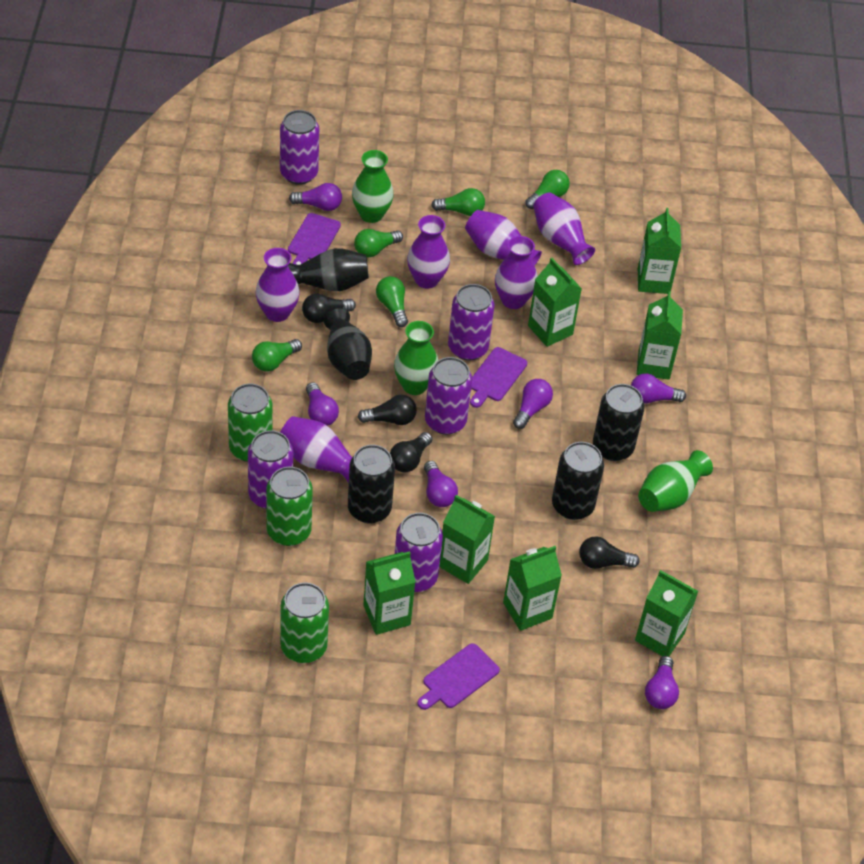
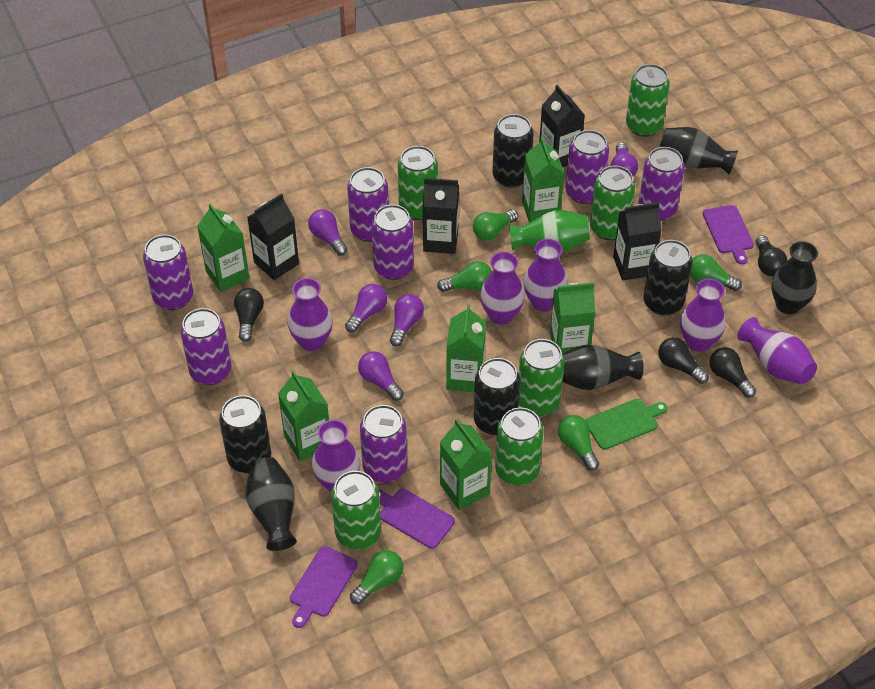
black can: 3 -> 4
black carton: 0 -> 4
black vase: 2 -> 4
green can: 3 -> 6
green carton: 7 -> 6
green cutting board: 0 -> 1
green vase: 3 -> 1
purple can: 5 -> 7
purple light bulb: 6 -> 5

